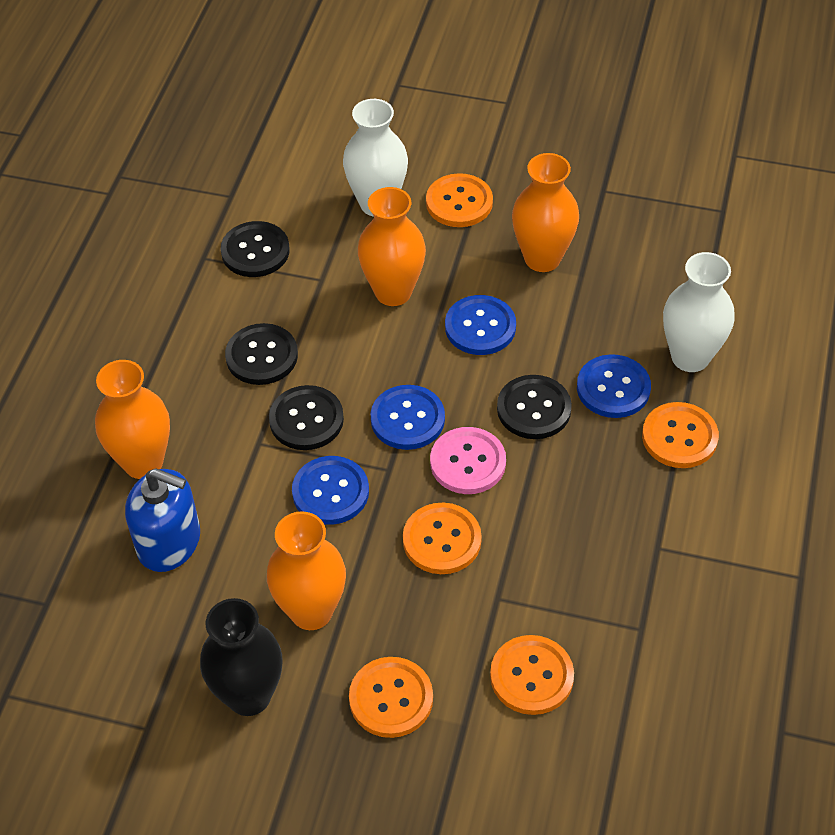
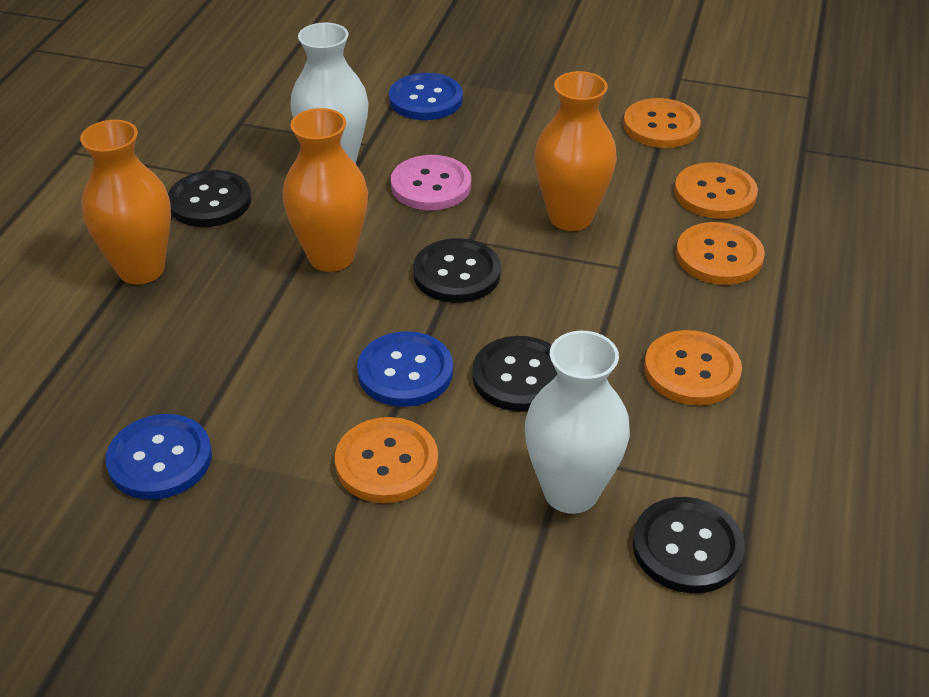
black vase: 1 -> 0
blue button: 4 -> 3
blue soap dispenser: 1 -> 0
orange vase: 4 -> 3

